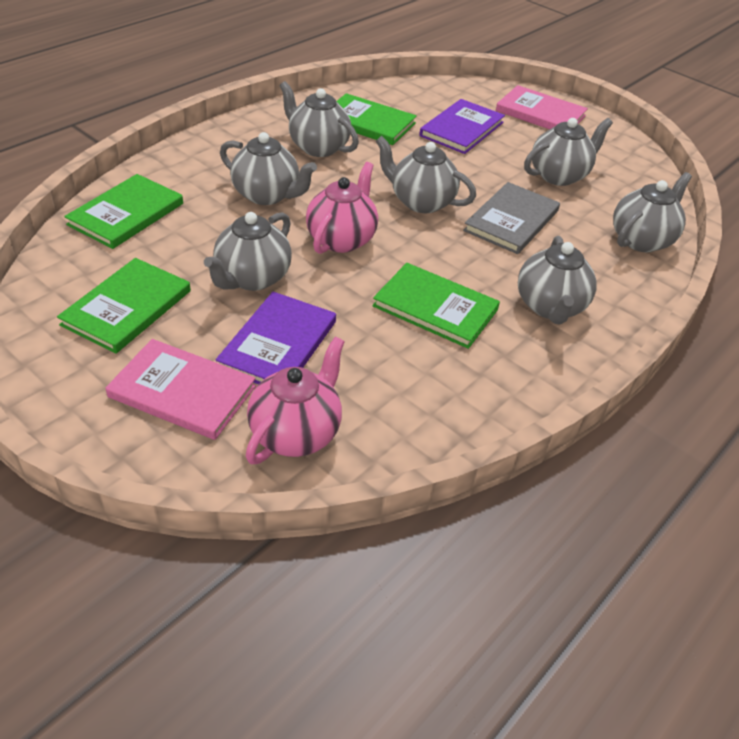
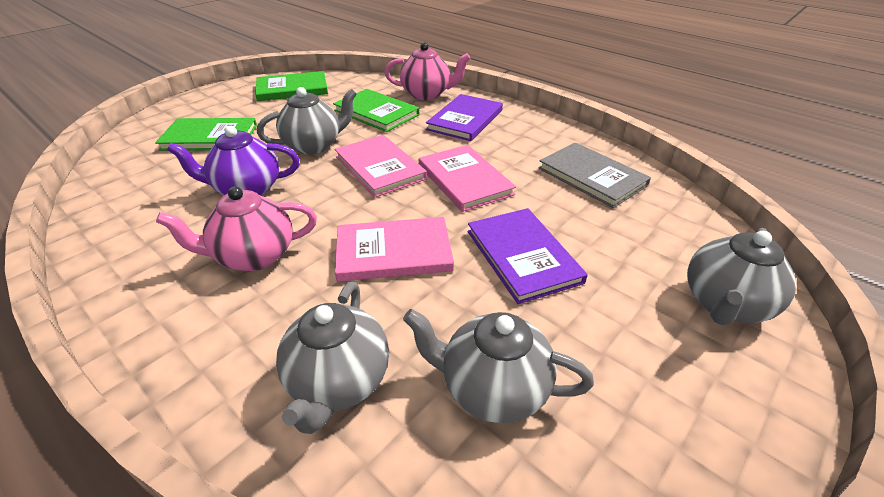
green book: 4 -> 3
grey teapot: 7 -> 4
pink book: 2 -> 3
purple teapot: 0 -> 1

